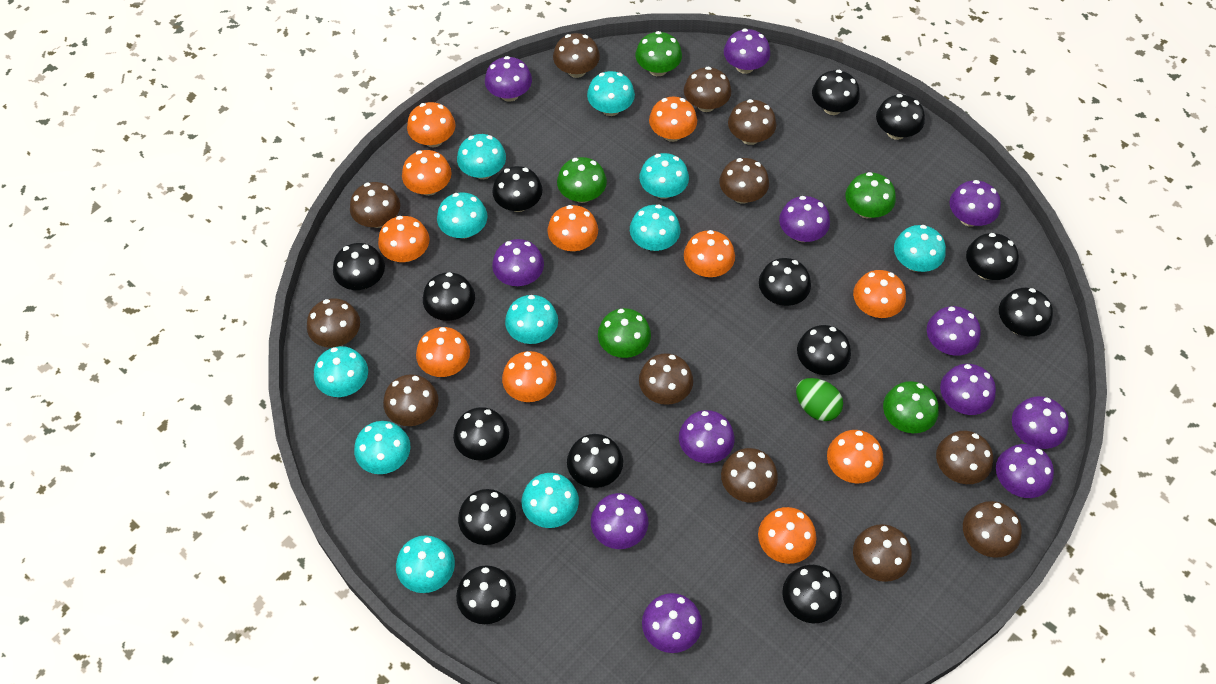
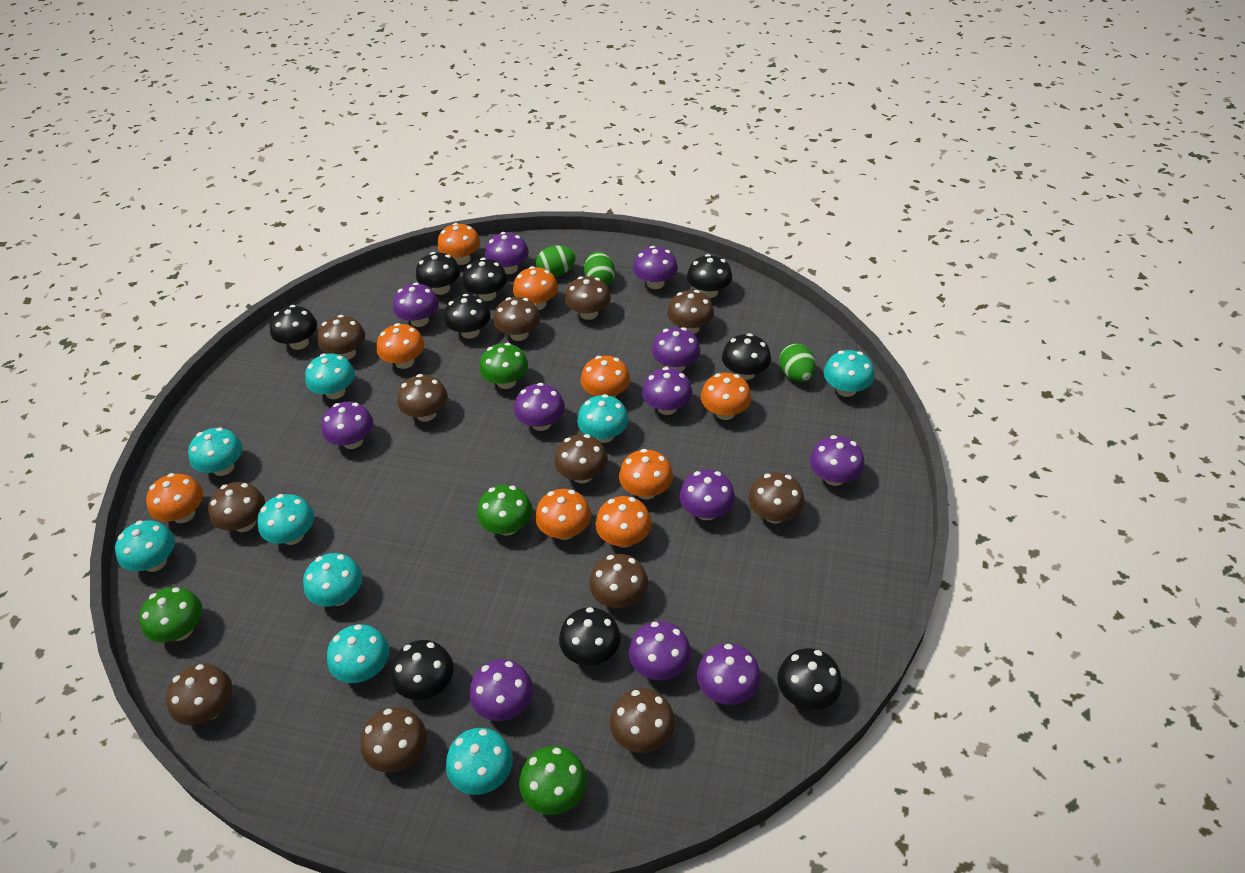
black mushroom: 14 -> 9
green egg: 1 -> 3
green mushroom: 5 -> 4
orange mushroom: 11 -> 9
turquoise mushroom: 11 -> 9

